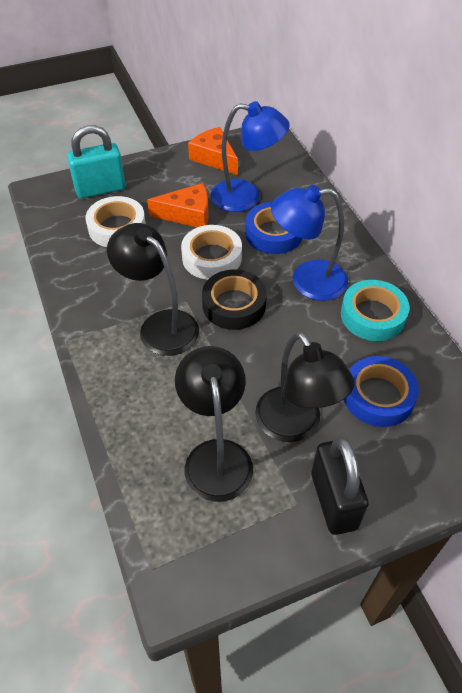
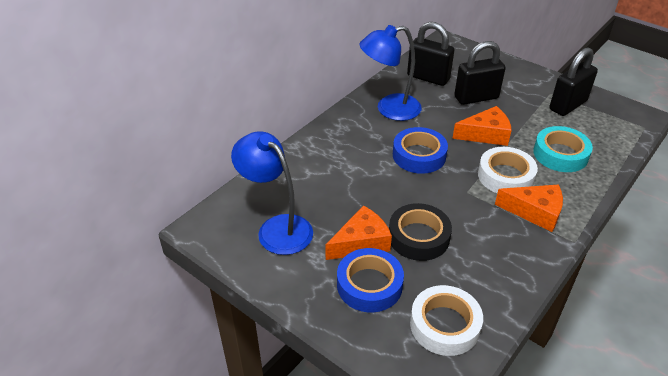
black lamp: 3 -> 0
black padlock: 1 -> 3
orange cheese: 2 -> 3
turquoise padlock: 1 -> 0

